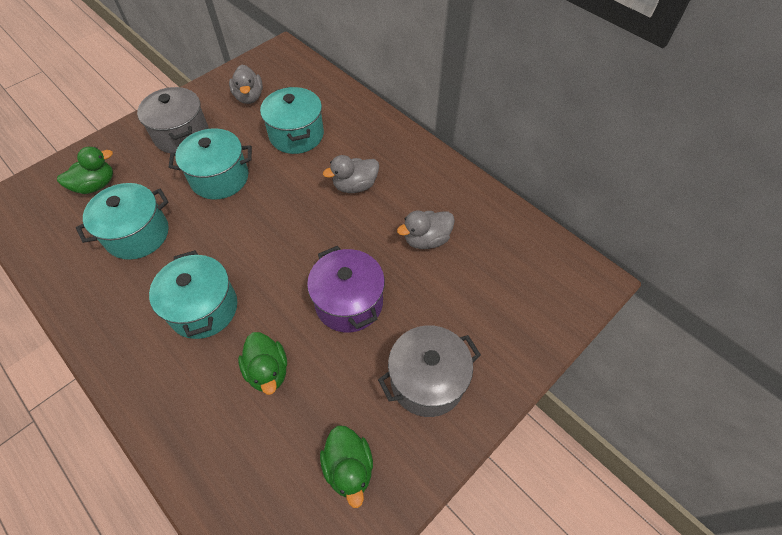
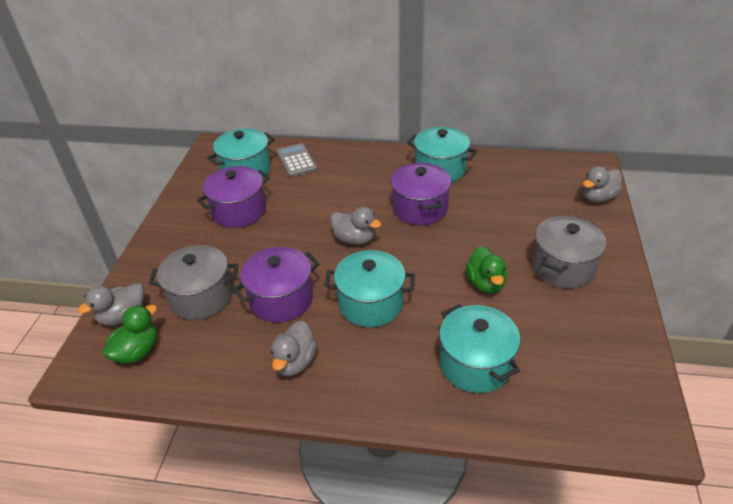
green duck: 3 -> 2
grey calculator: 0 -> 1
grey duck: 3 -> 4
purple pot: 1 -> 3

